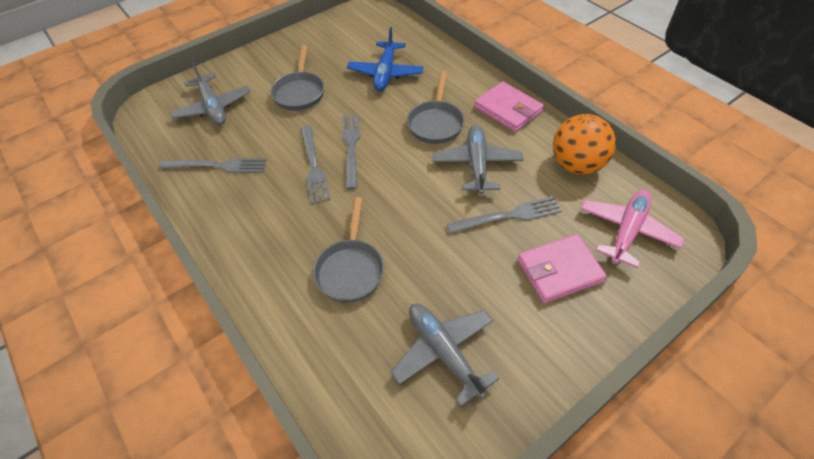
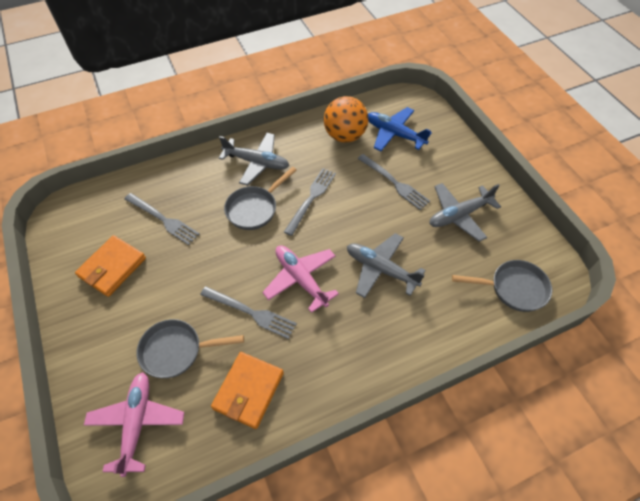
orange wallet: 0 -> 2
pink plane: 1 -> 2
pink wallet: 2 -> 0

